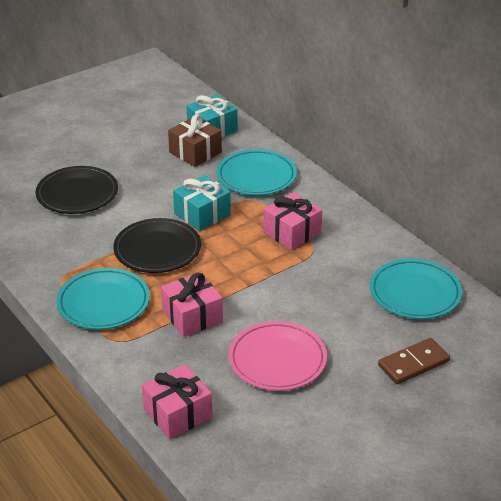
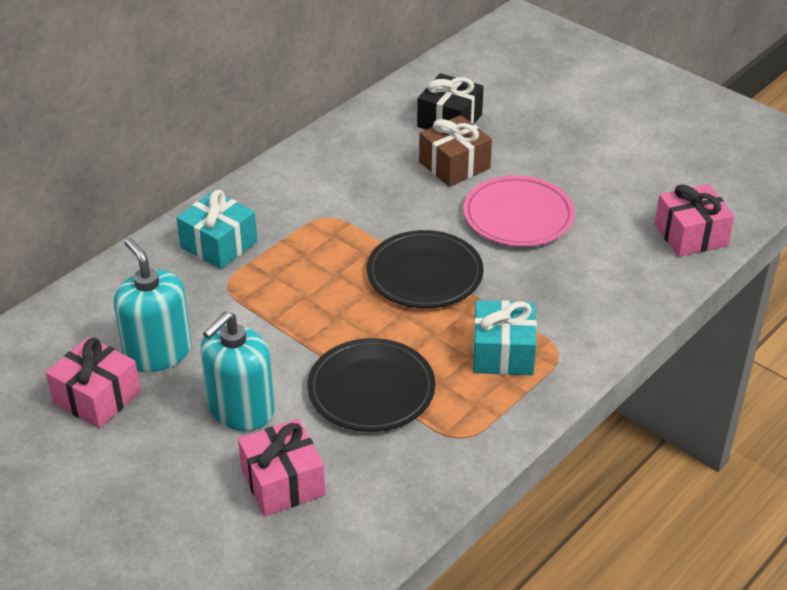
black gift: 0 -> 1
brown domino: 1 -> 0
turquoise plate: 3 -> 0
turquoise soap dispenser: 0 -> 2

